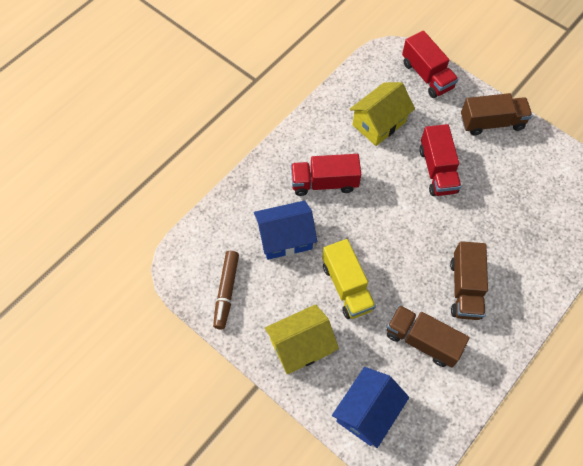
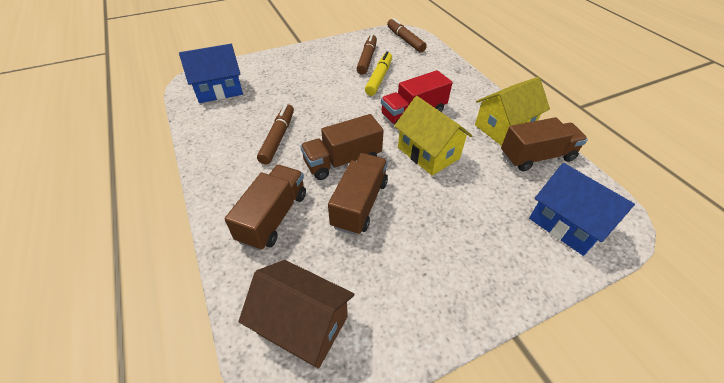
brown house: 0 -> 1
brown marker: 1 -> 3
brown truck: 3 -> 4
red truck: 3 -> 1
yellow marker: 0 -> 1
yellow truck: 1 -> 0

